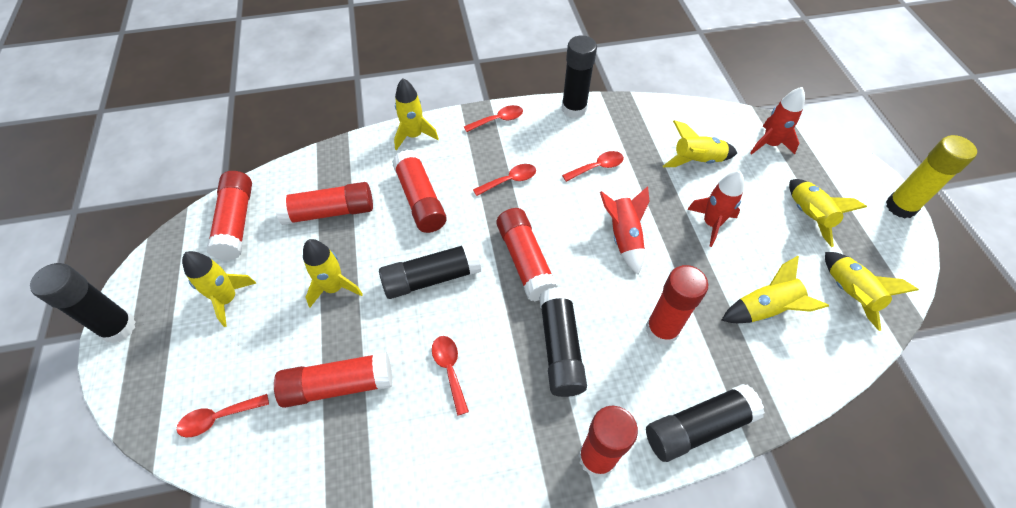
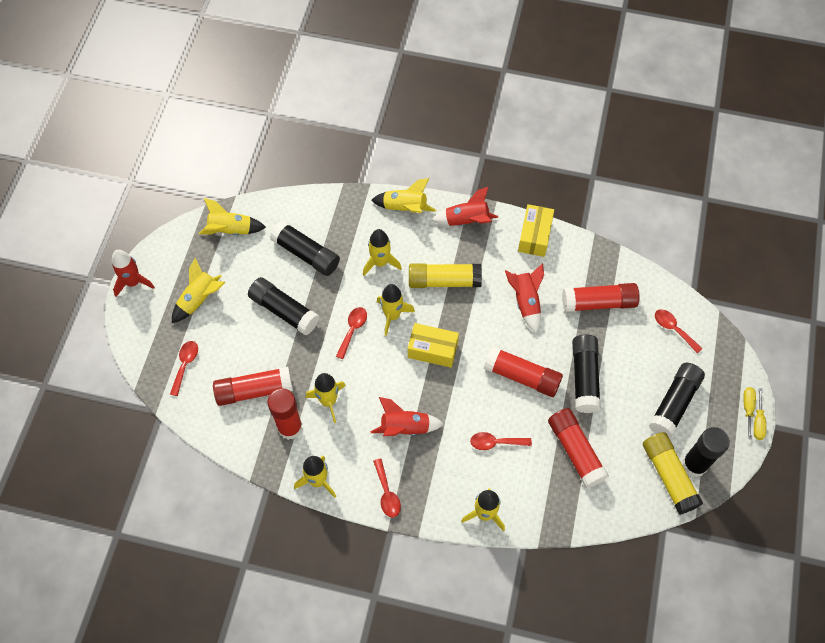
red glue stick: 7 -> 5
red rocket: 3 -> 4
yellow box: 0 -> 2
yellow glue stick: 1 -> 2
yellow rocket: 7 -> 8
yellow screwdriver: 0 -> 2

